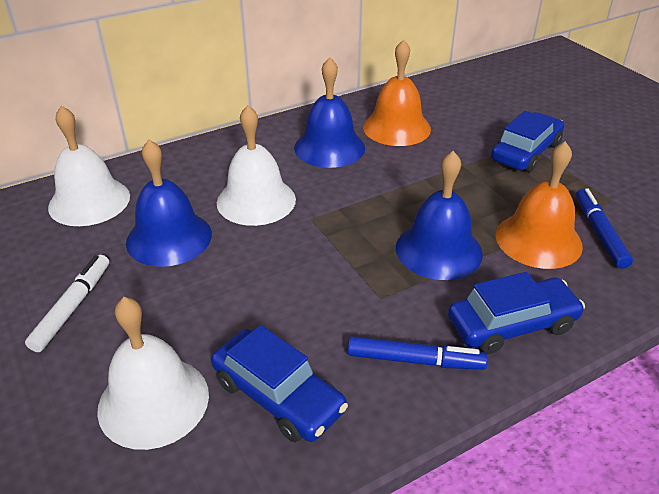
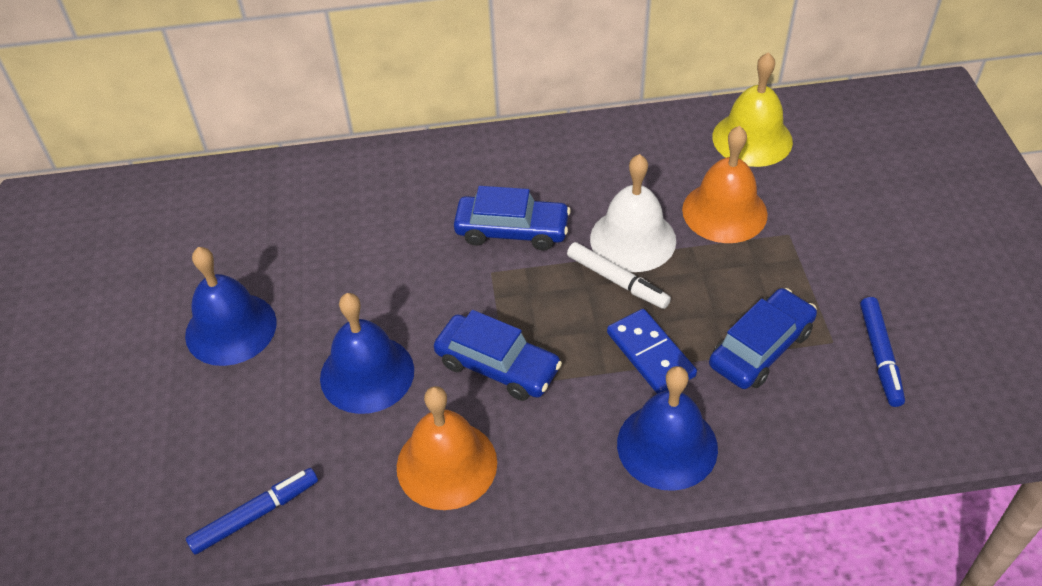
blue domino: 0 -> 1
white bell: 3 -> 1
yellow bell: 0 -> 1

